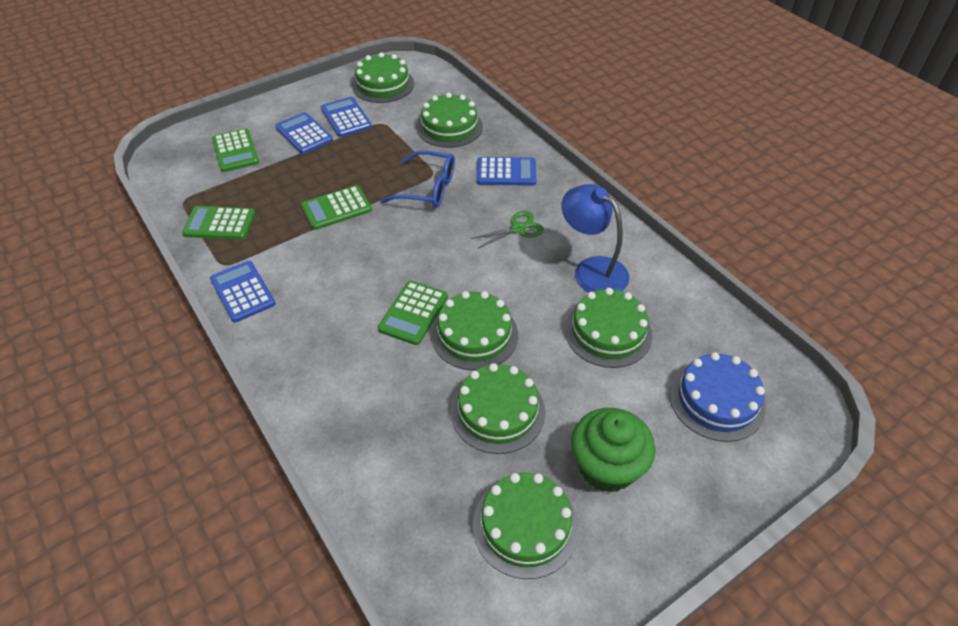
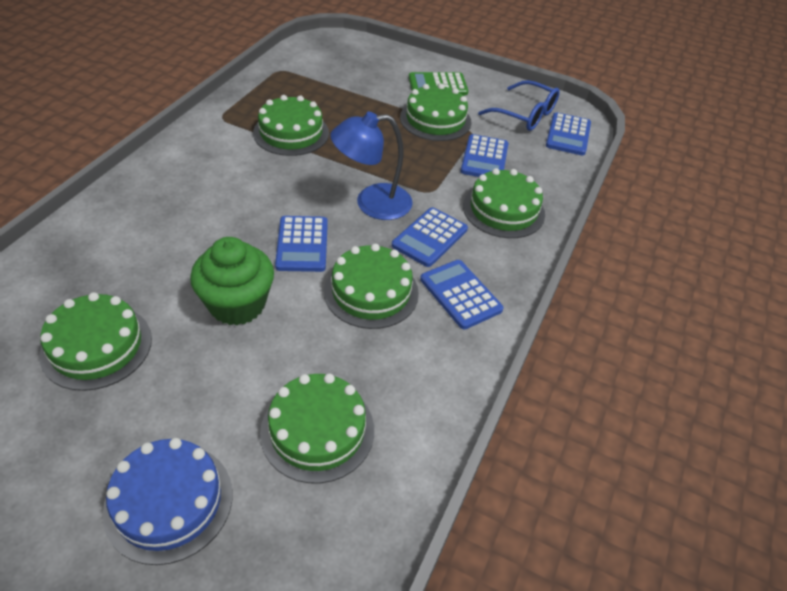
blue calculator: 4 -> 5
green calculator: 4 -> 1
green scissors: 1 -> 0

